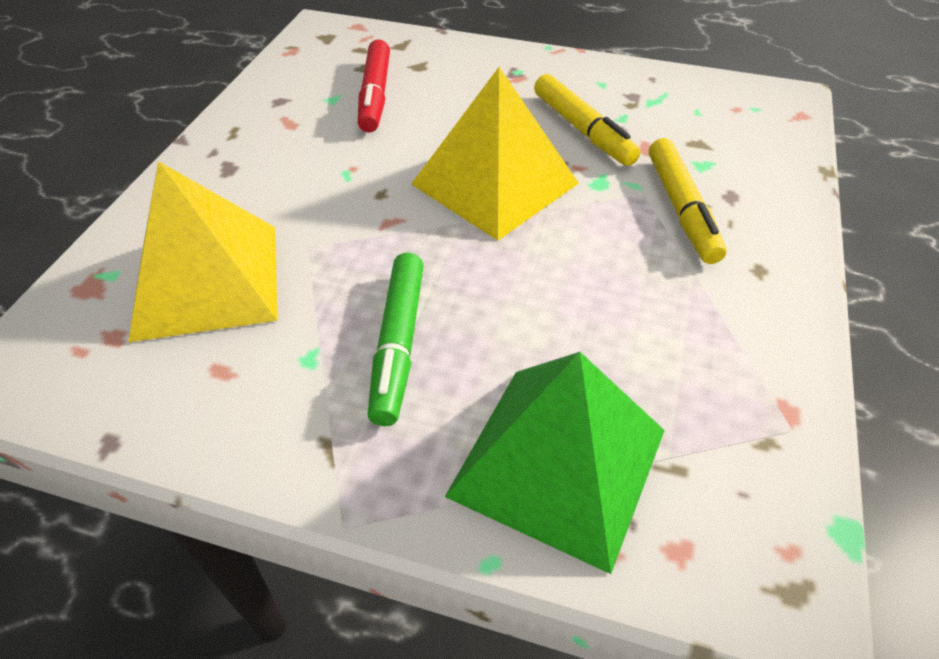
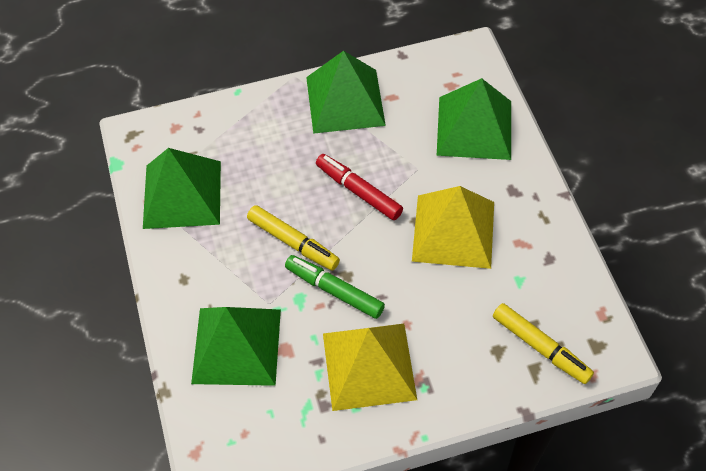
green pyramid: 1 -> 4

